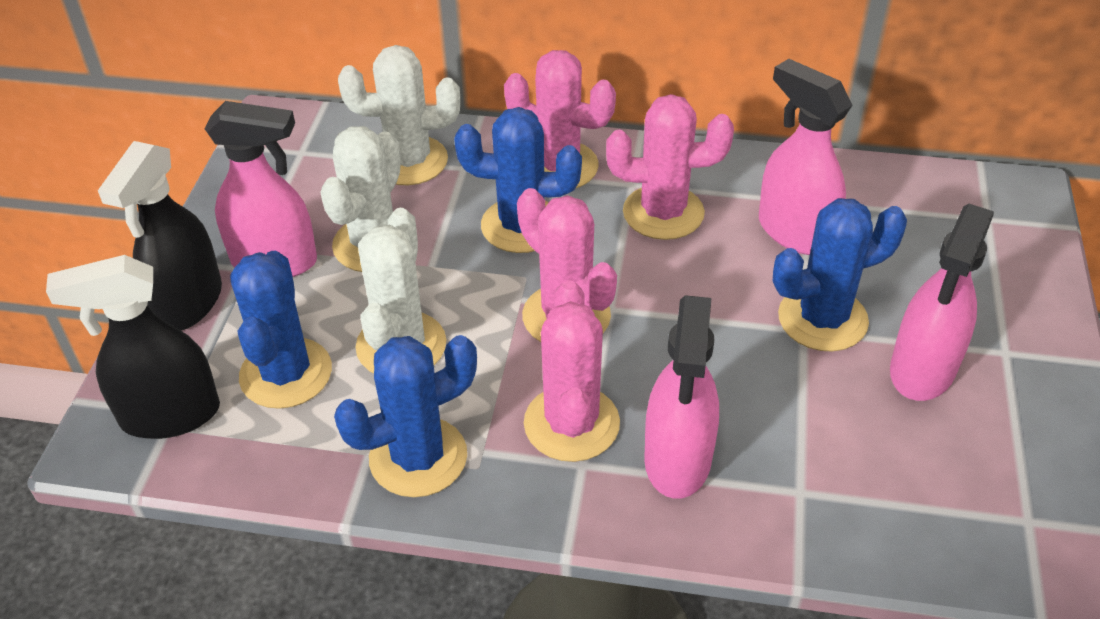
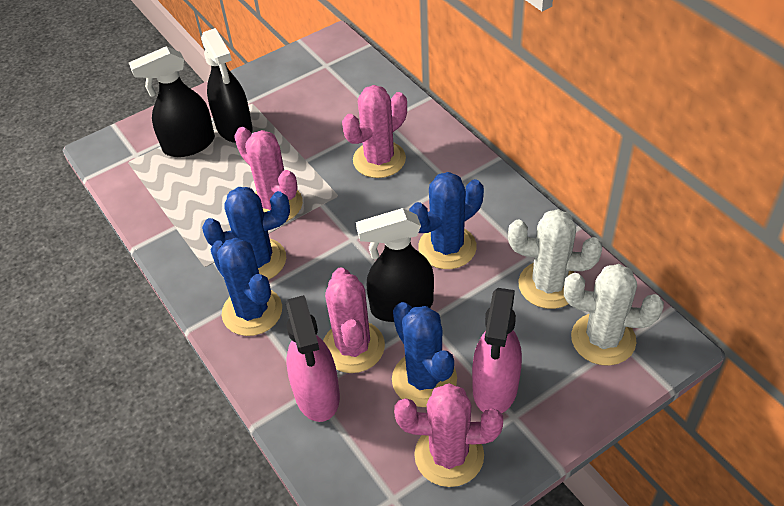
black spray bottle: 2 -> 3
pink spray bottle: 4 -> 2
white cactus: 3 -> 2

